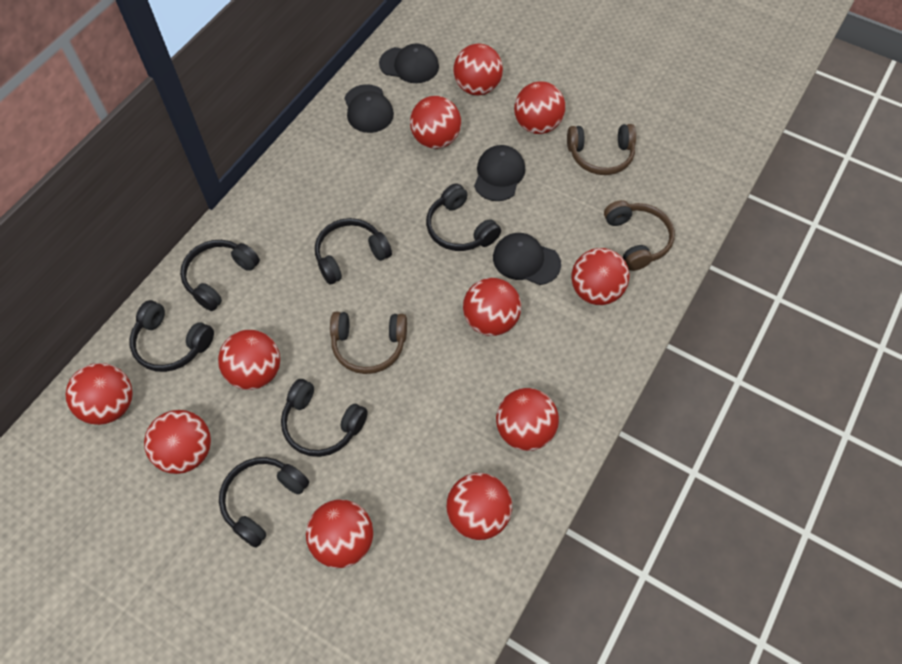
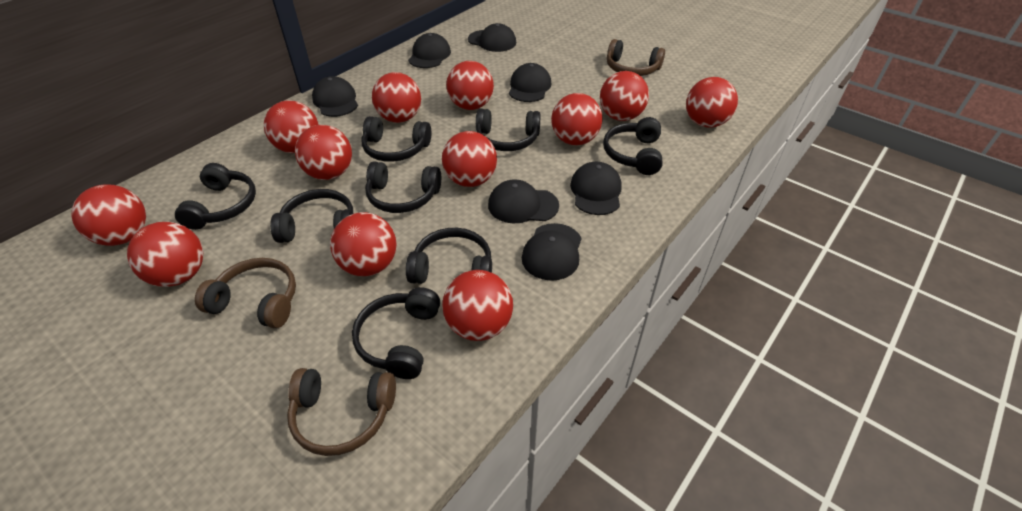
black cap: 4 -> 7
black headphones: 6 -> 8
red ball: 11 -> 12

